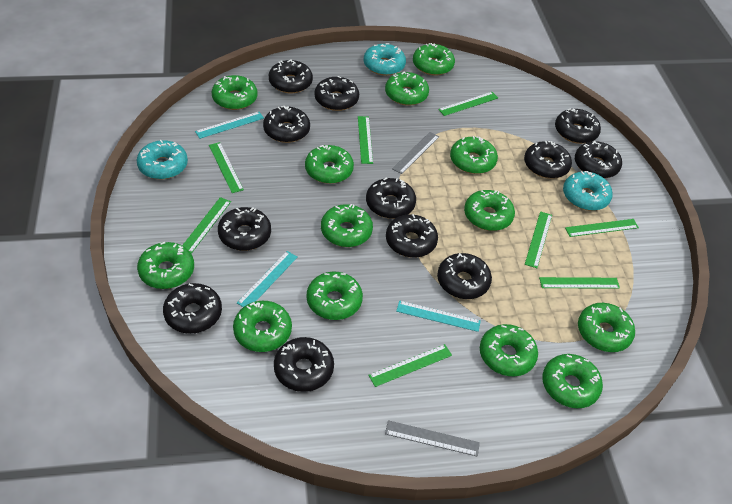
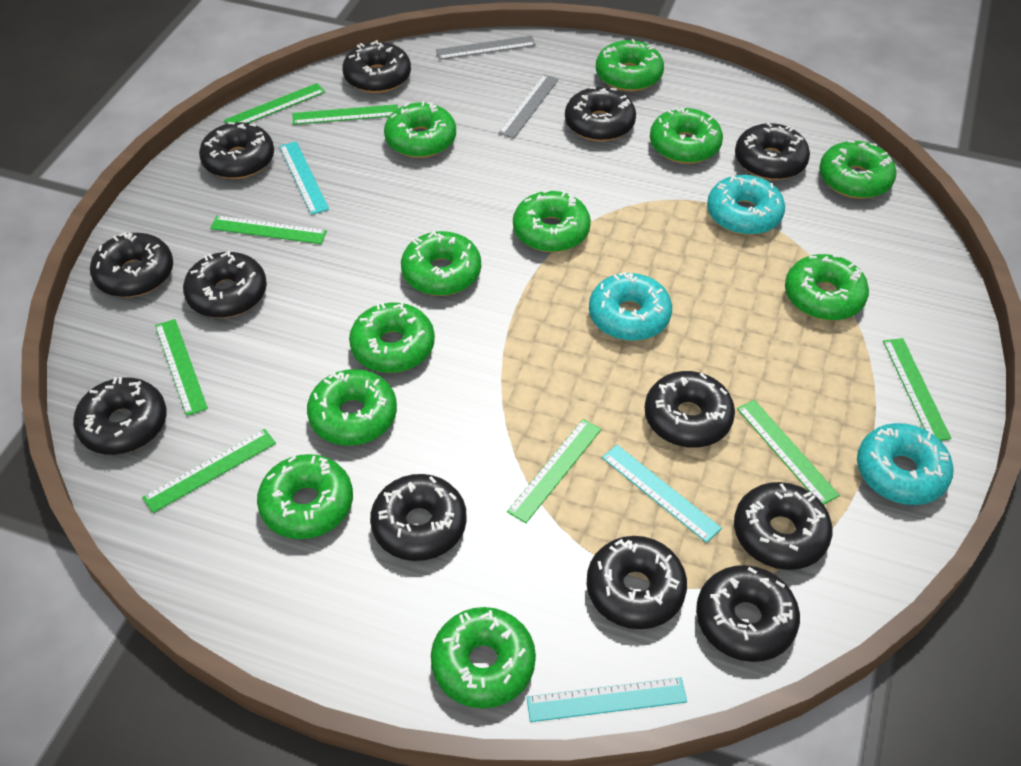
green donut: 13 -> 11

